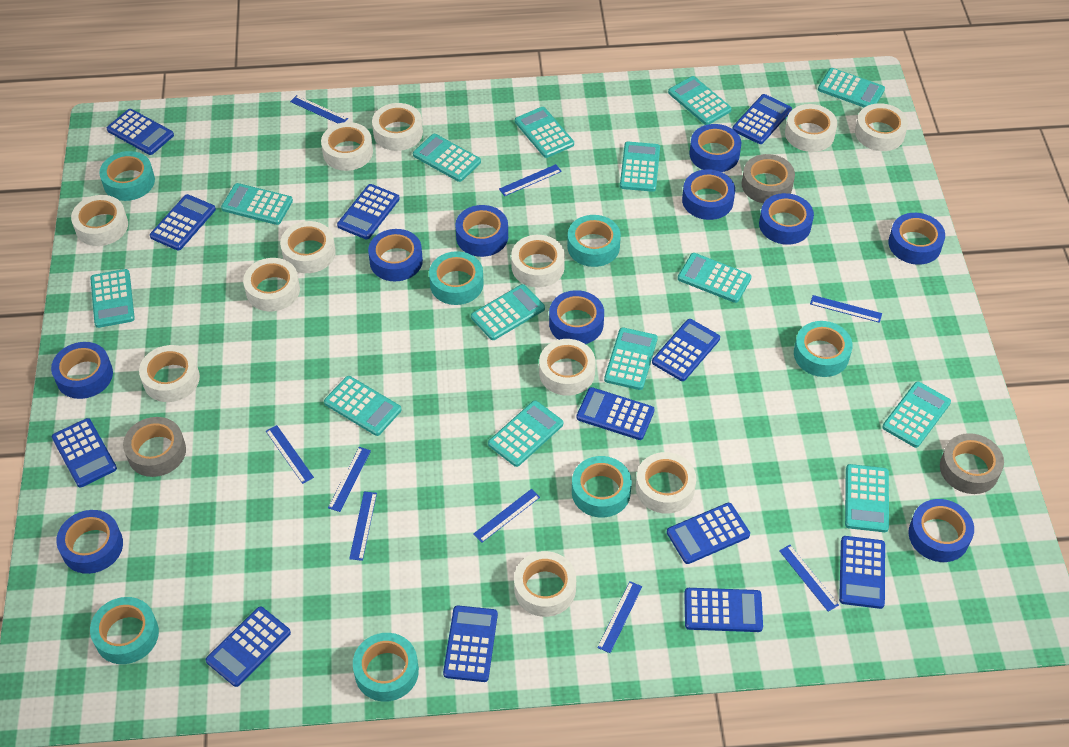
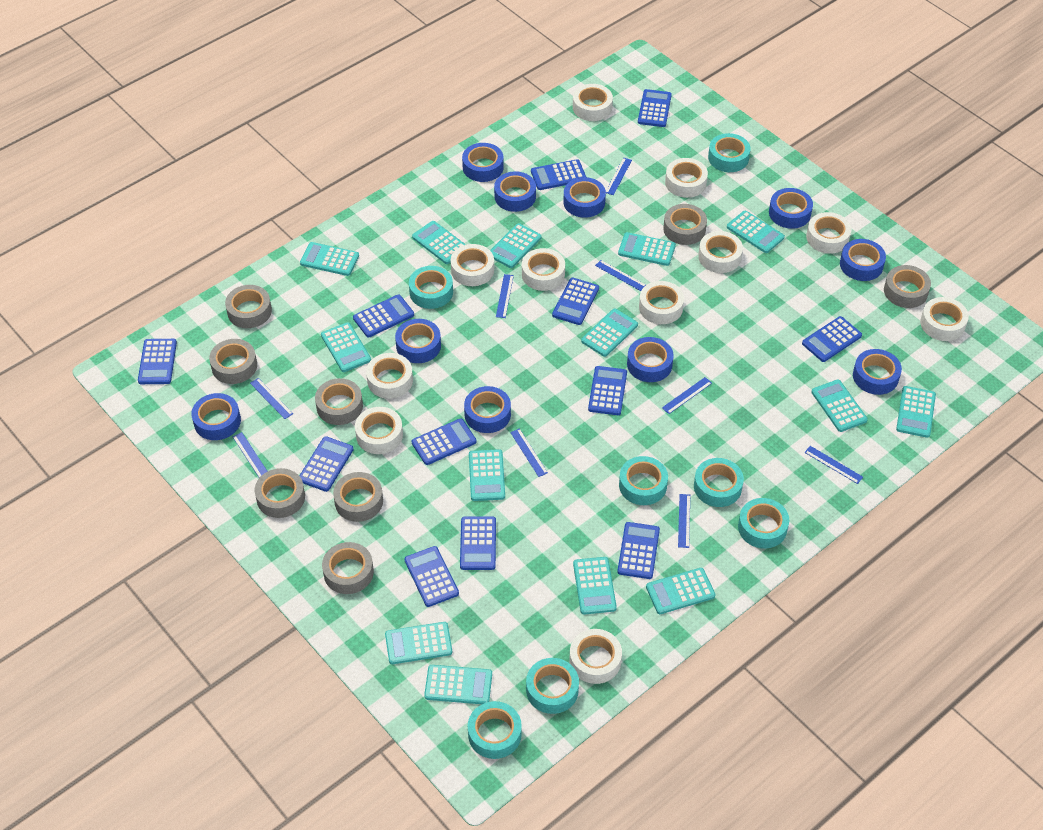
grey tape: 3 -> 8
white tape: 12 -> 11

